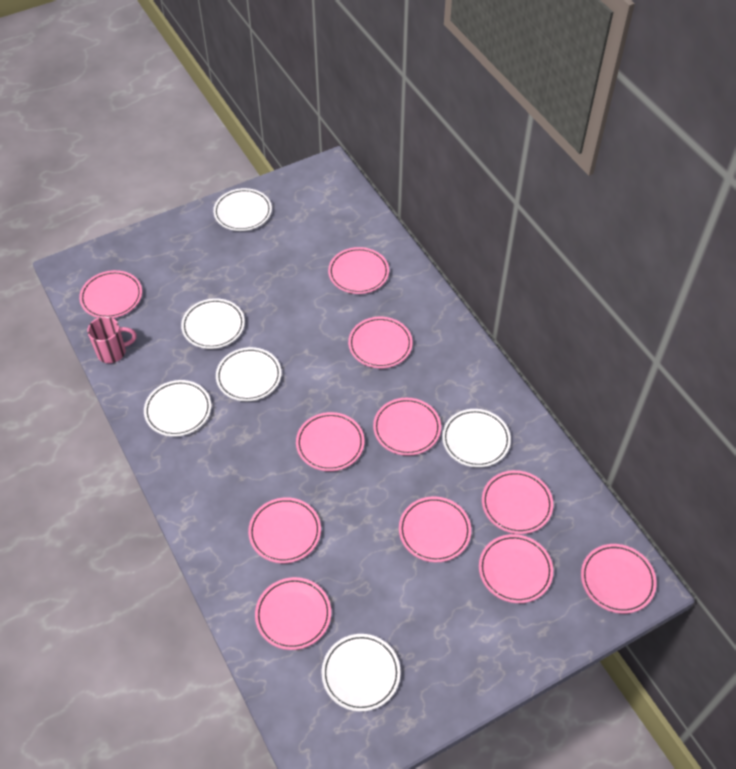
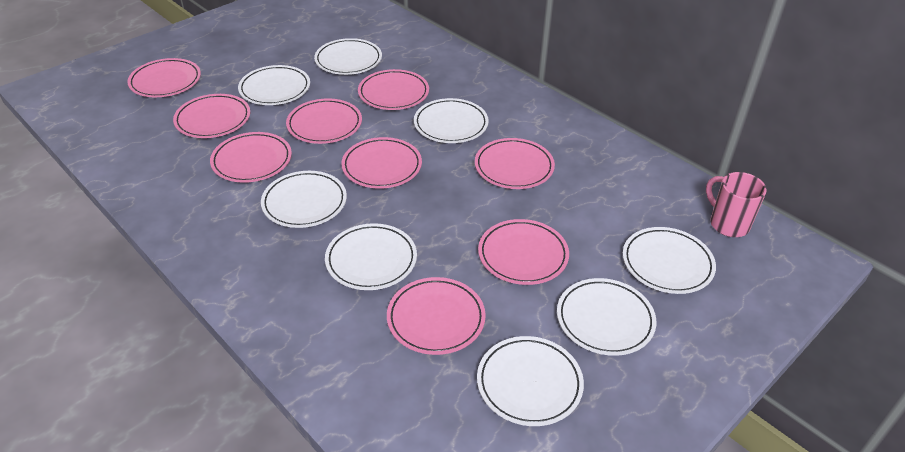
pink plate: 11 -> 9
white plate: 6 -> 8

